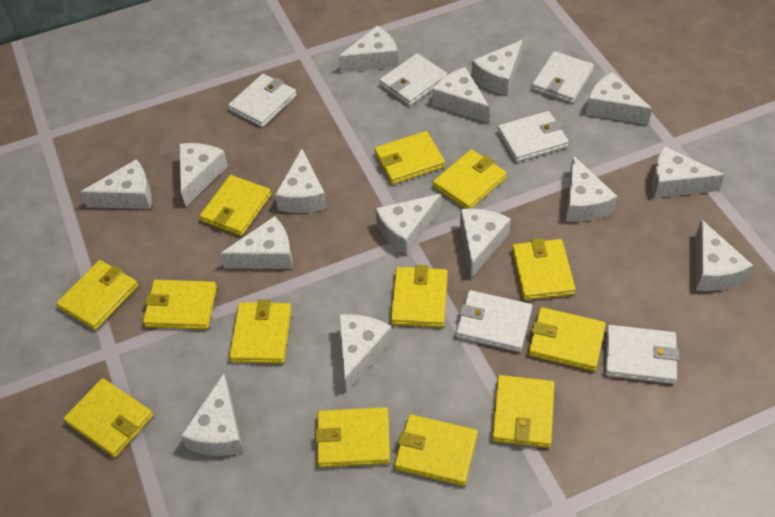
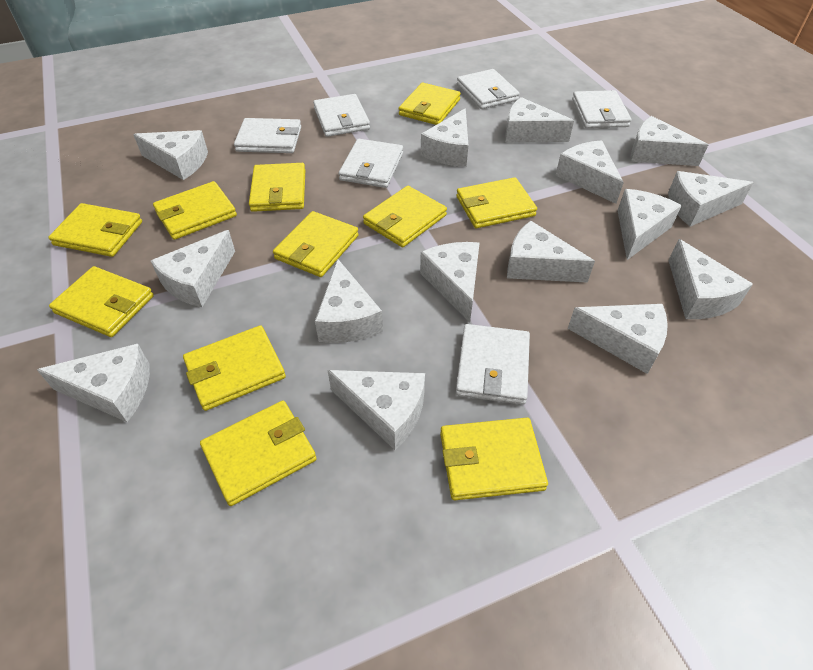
yellow wallet: 13 -> 11

